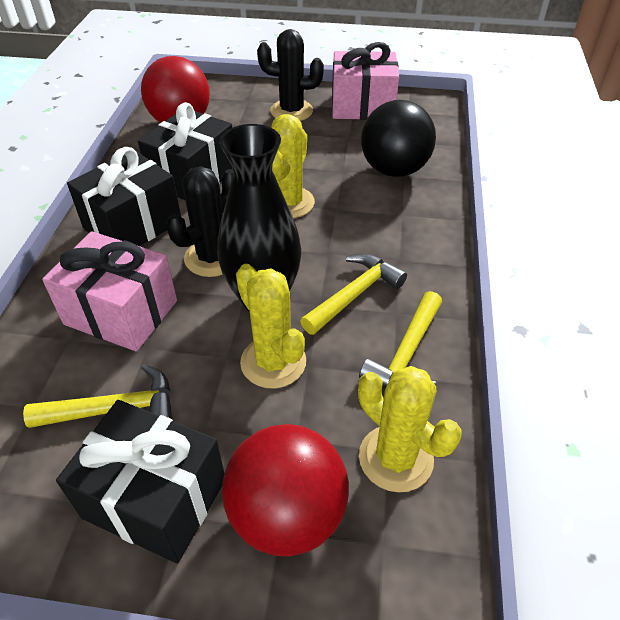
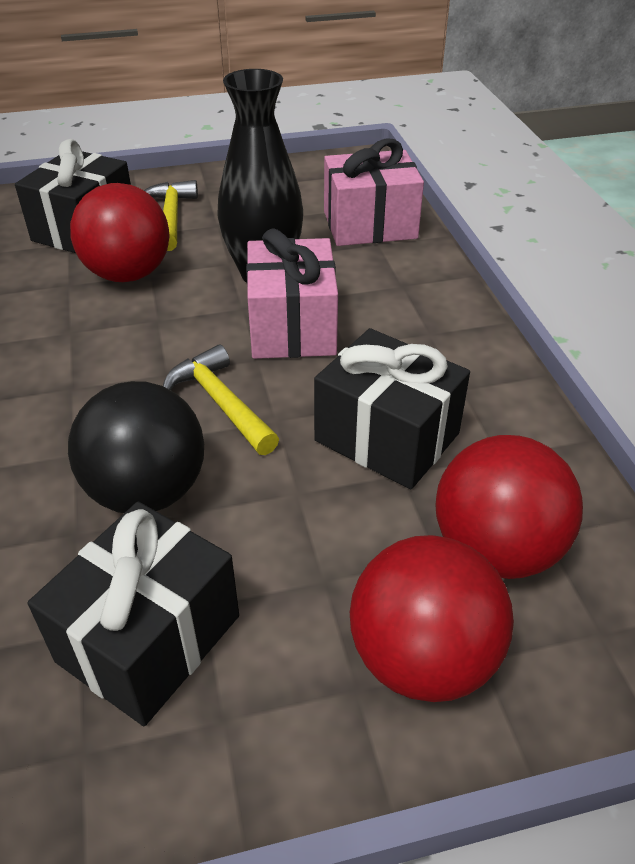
black cactus: 2 -> 0
red ball: 2 -> 3
yellow cactus: 3 -> 0
yellow hammer: 3 -> 2

